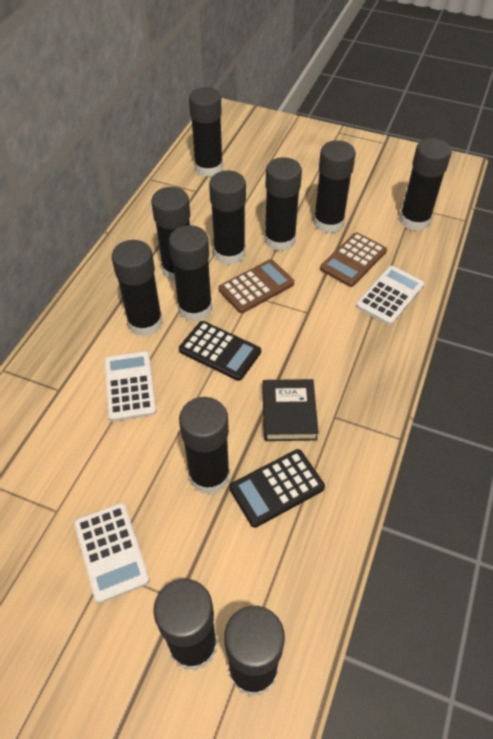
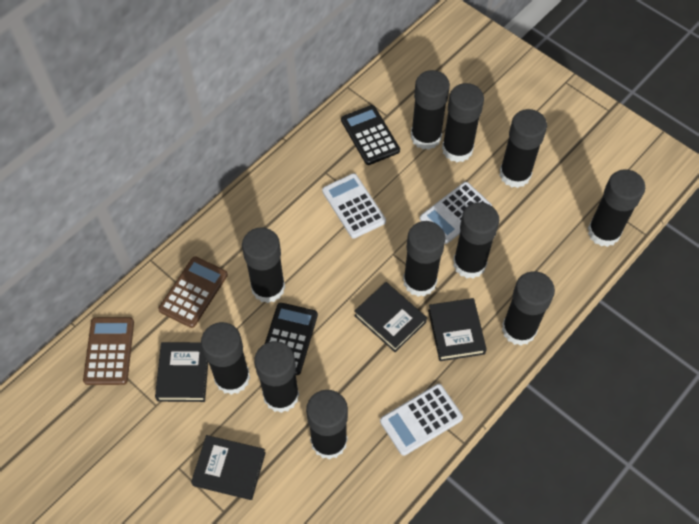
black book: 1 -> 4

